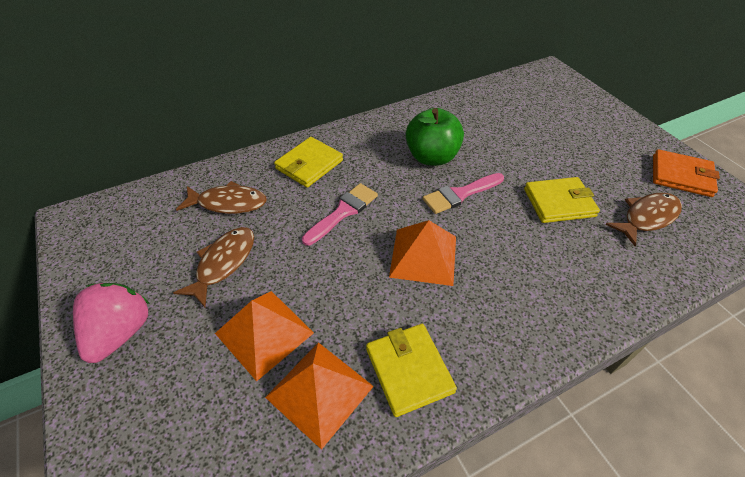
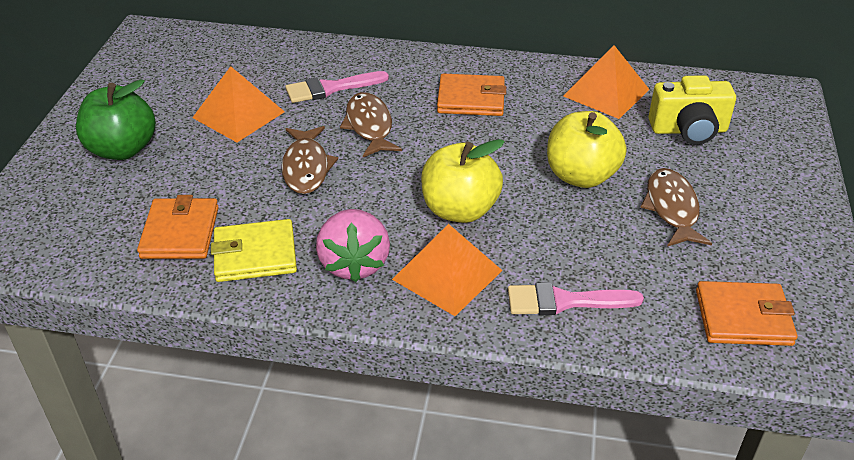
orange wallet: 1 -> 3
yellow apple: 0 -> 2
yellow camera: 0 -> 1
yellow wallet: 3 -> 1

